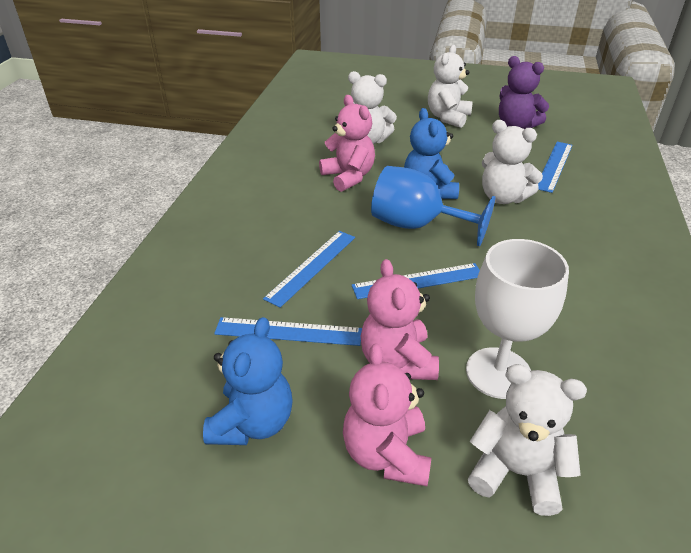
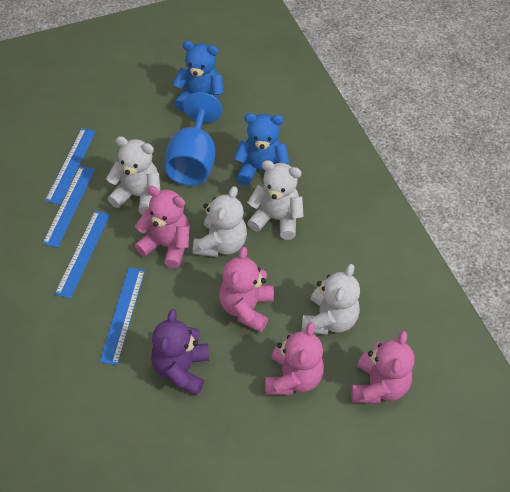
pink teddy bear: 3 -> 4
white goblet: 1 -> 0

